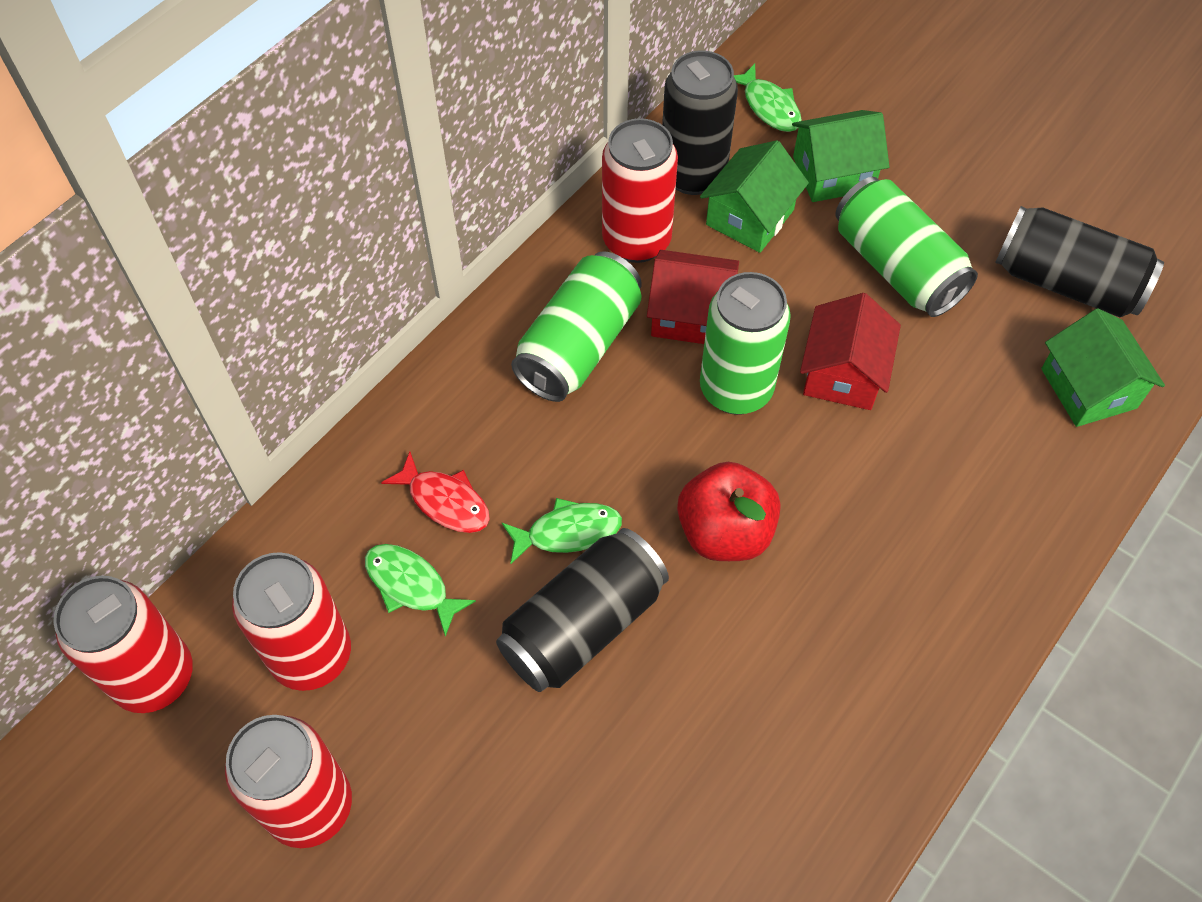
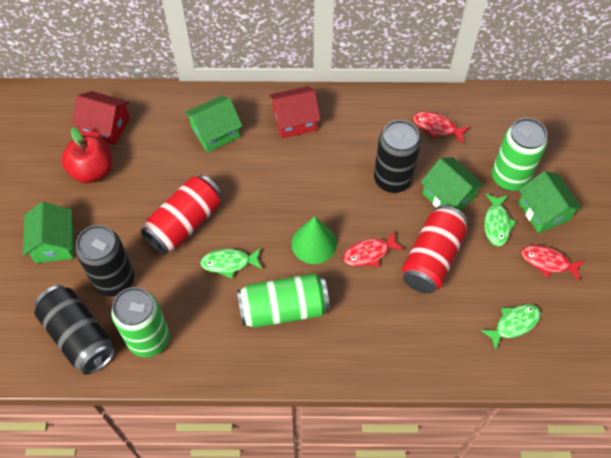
green cone: 0 -> 1
green house: 3 -> 4
red can: 4 -> 2
red fish: 1 -> 3

